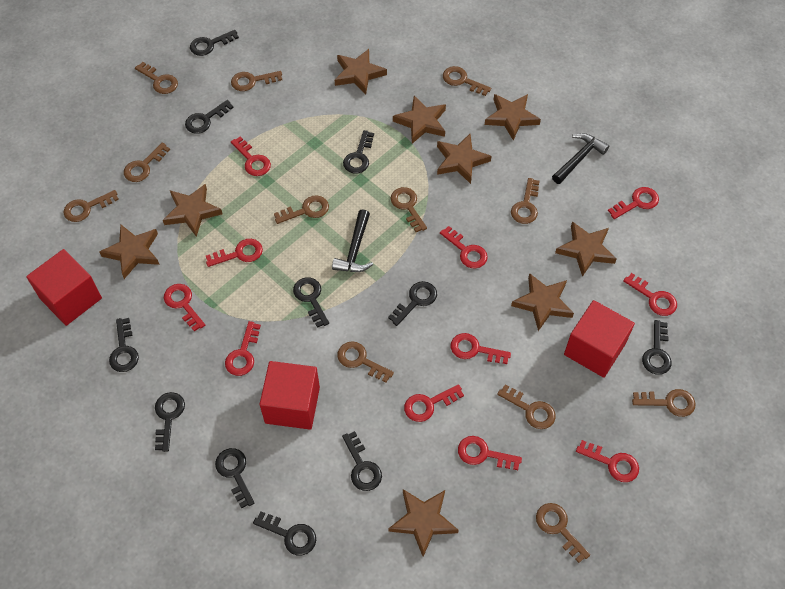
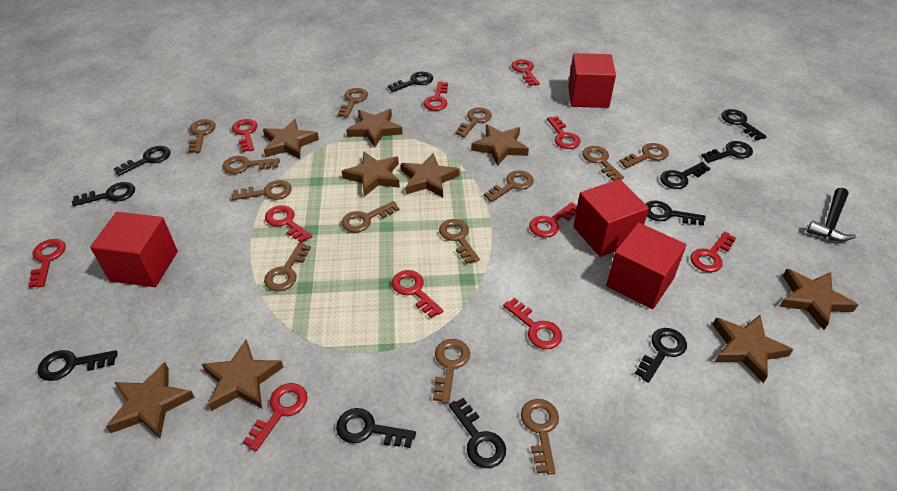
black hammer: 2 -> 1
brown key: 12 -> 13
red cube: 3 -> 4

